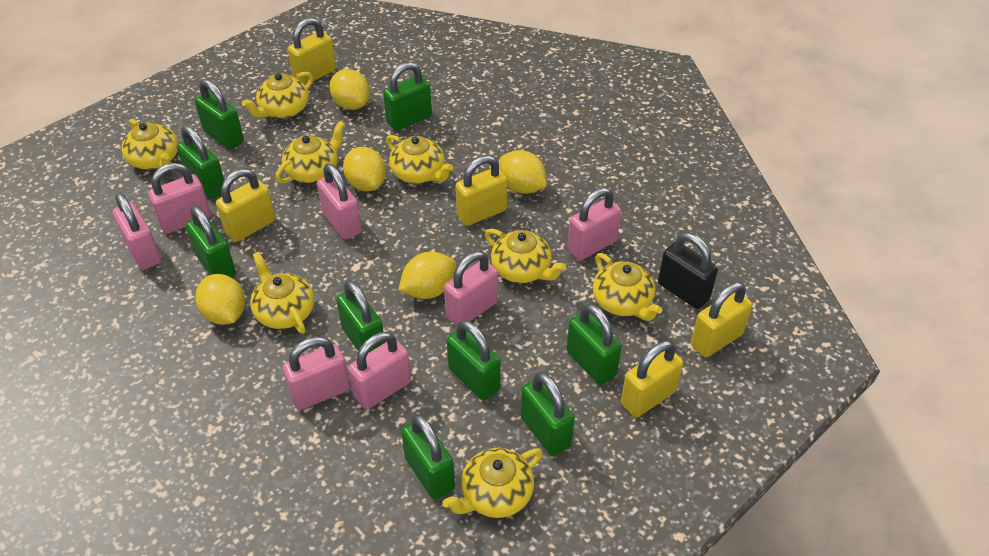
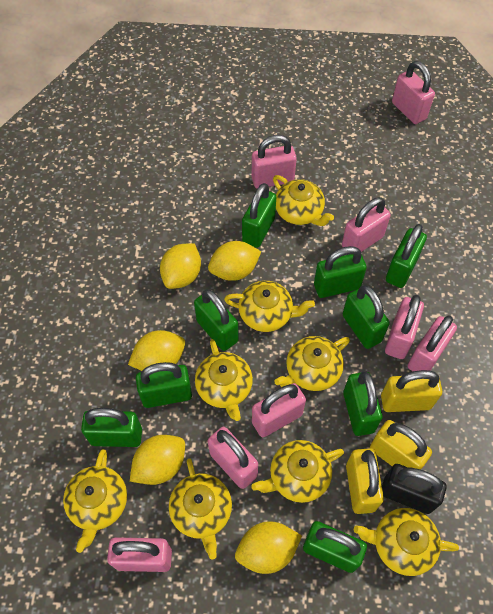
pink padlock: 7 -> 8
yellow padlock: 5 -> 3

